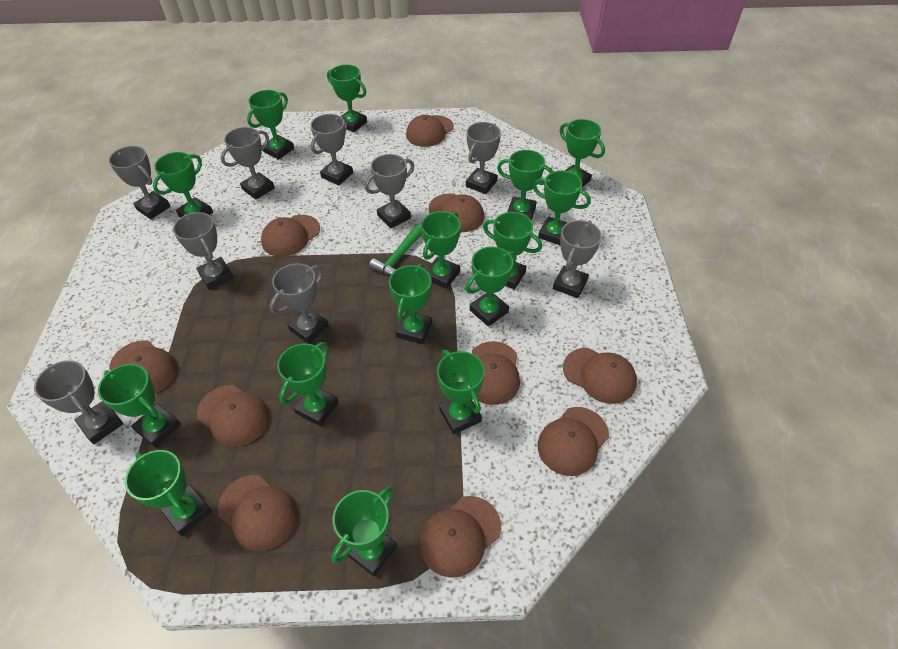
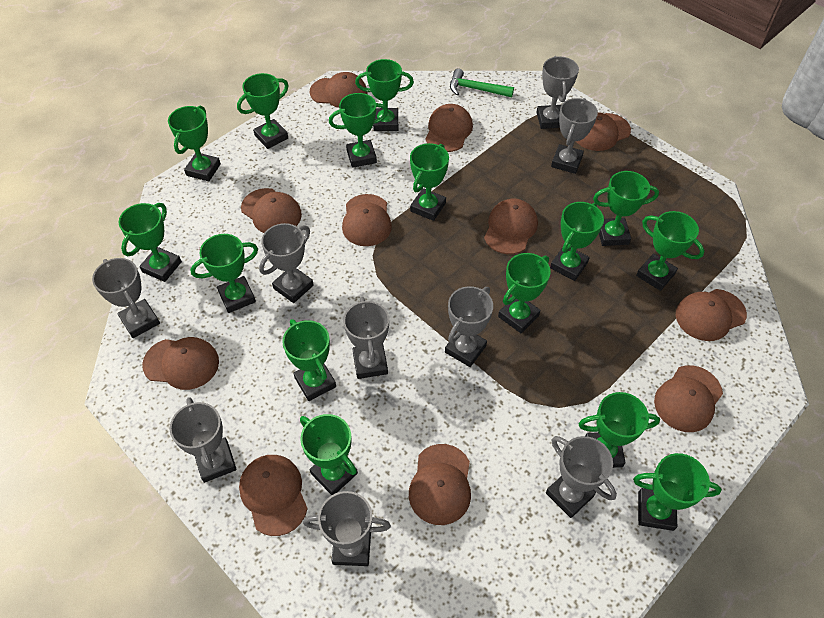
brown cap: 10 -> 11

